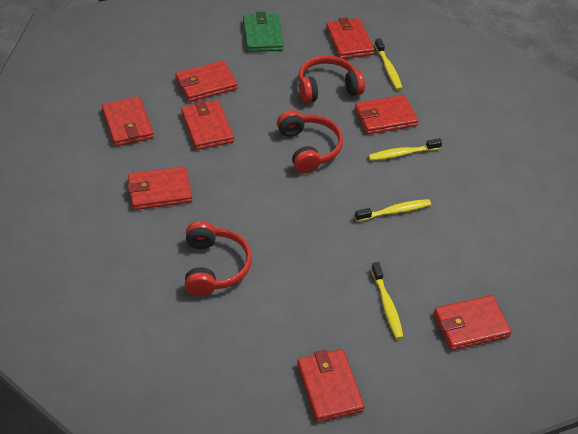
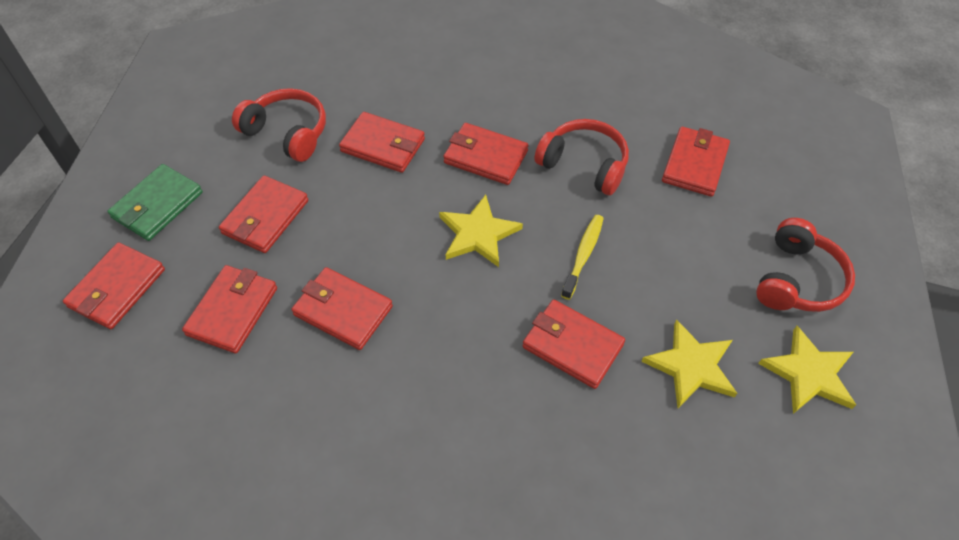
yellow star: 0 -> 3
yellow toothbrush: 4 -> 1

